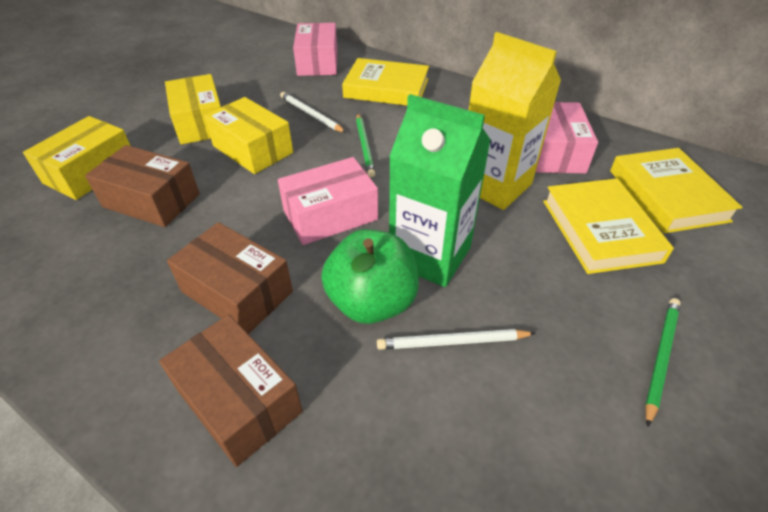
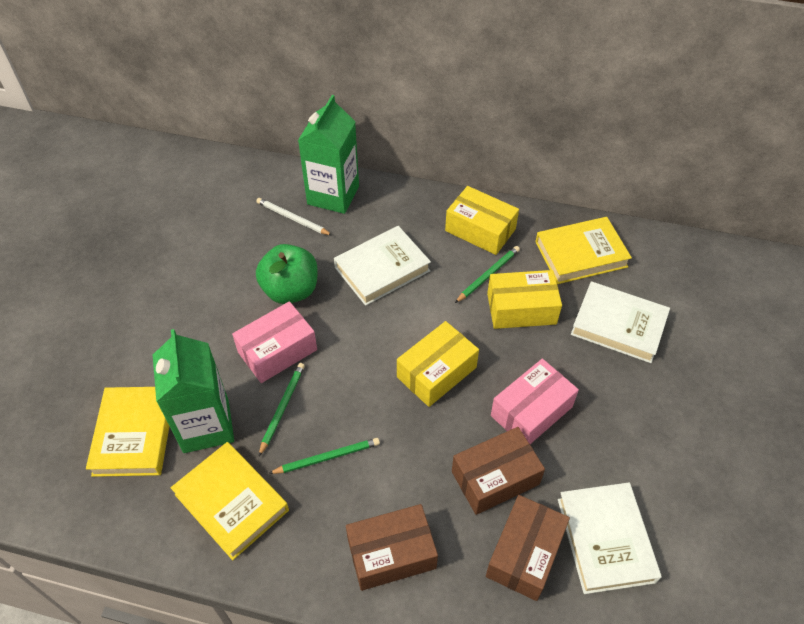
green carton: 1 -> 2
green pencil: 2 -> 3
pink box: 3 -> 2
white book: 0 -> 3
white pencil: 2 -> 1
yellow carton: 1 -> 0

